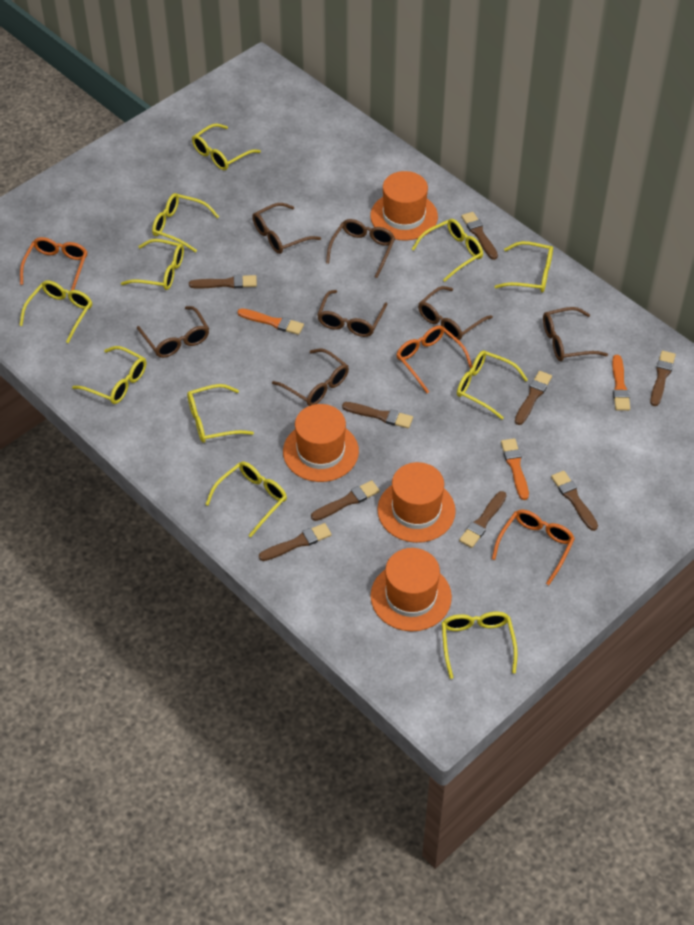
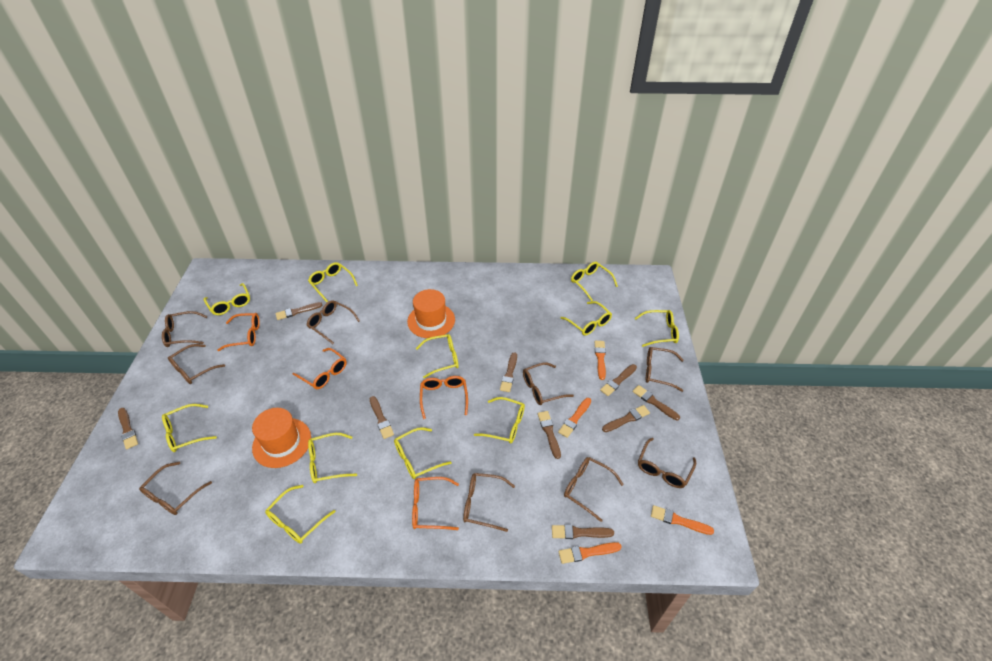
brown glasses: 7 -> 9
orange brush: 3 -> 4
orange glasses: 3 -> 4
orange hat: 4 -> 2

